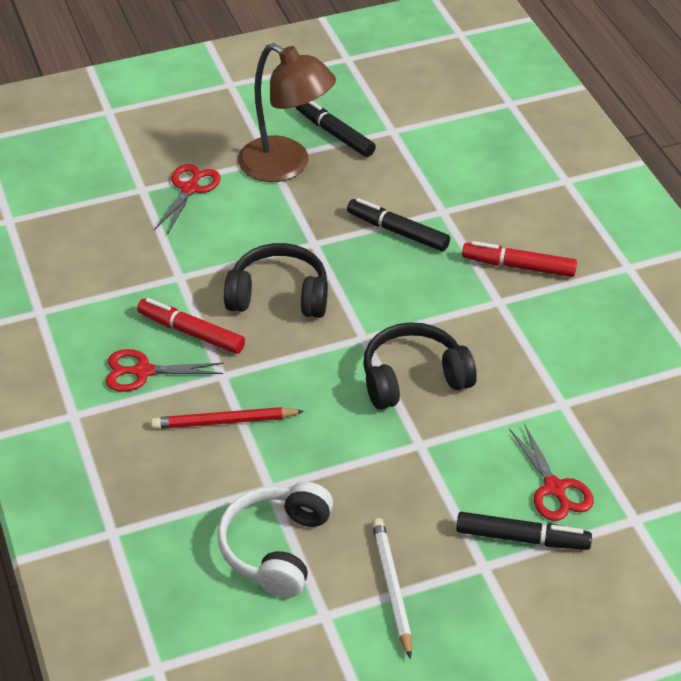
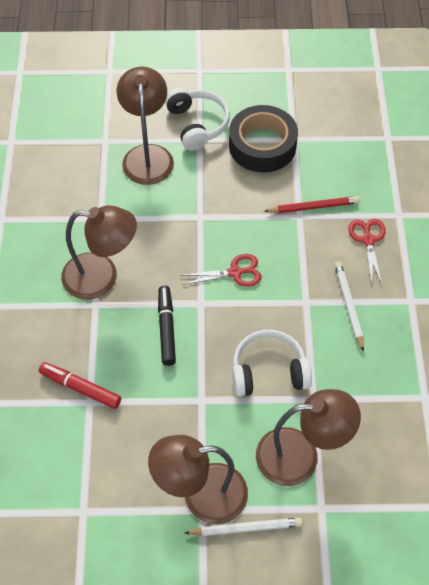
black headphones: 2 -> 0
black marker: 3 -> 1
black tape: 0 -> 1
brown lamp: 1 -> 4
red marker: 2 -> 1
red scissors: 3 -> 2
white headphones: 1 -> 2
white pencil: 1 -> 2

